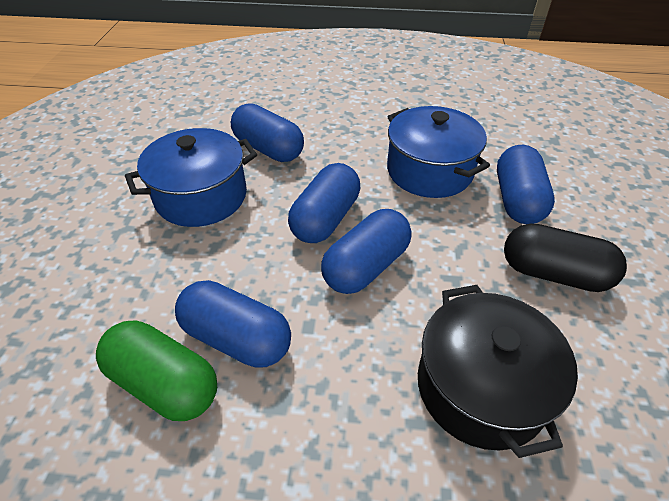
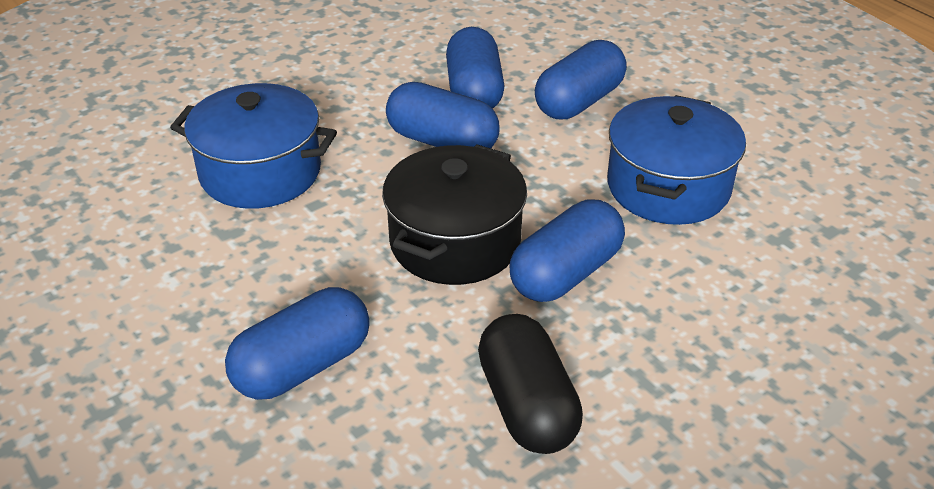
green capsule: 1 -> 0

